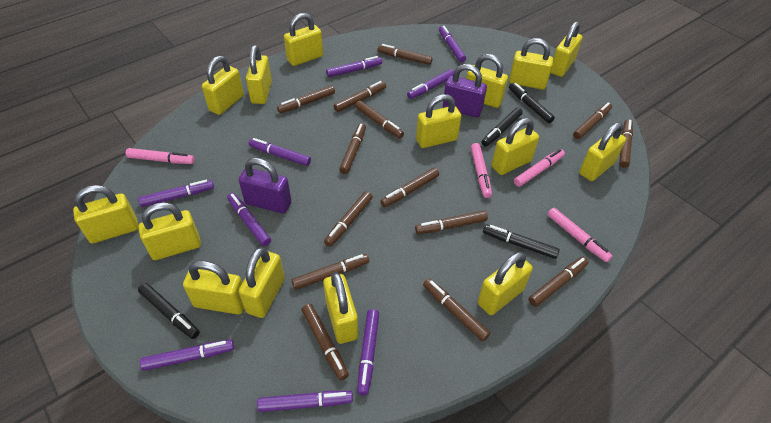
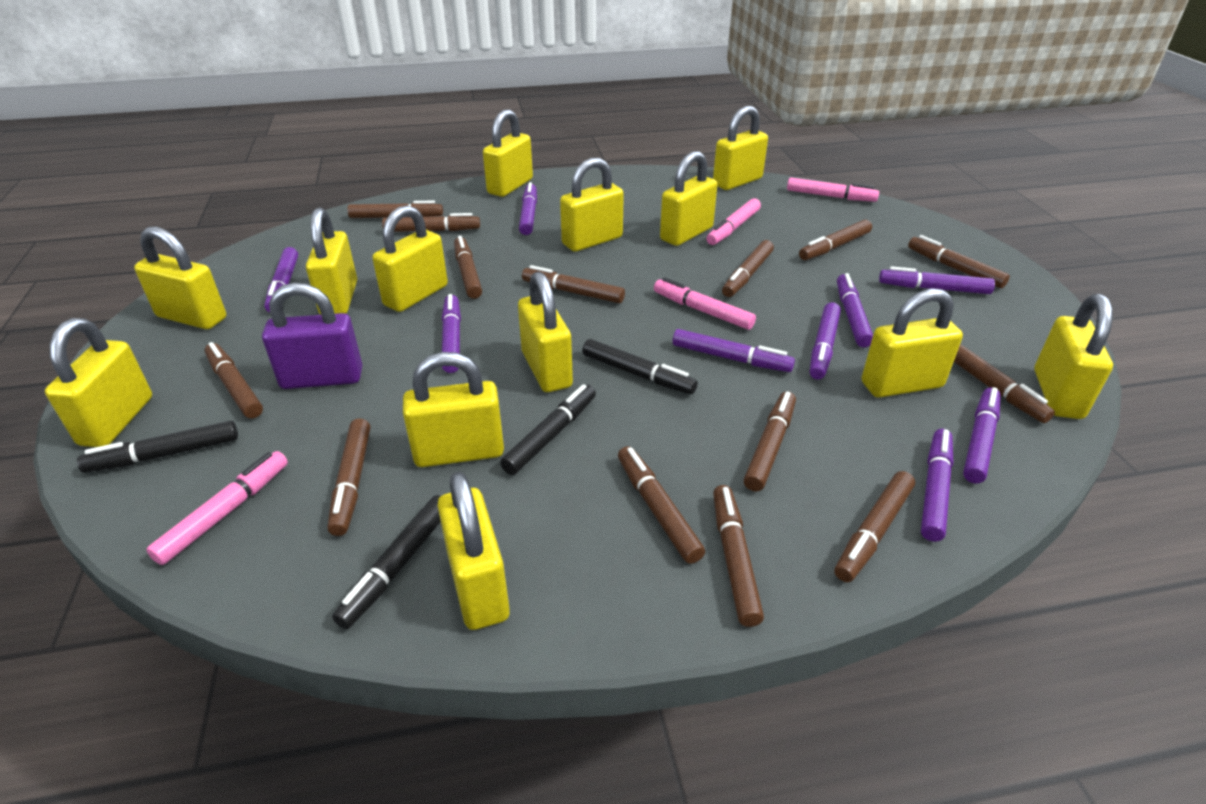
purple padlock: 2 -> 1
yellow padlock: 15 -> 13

